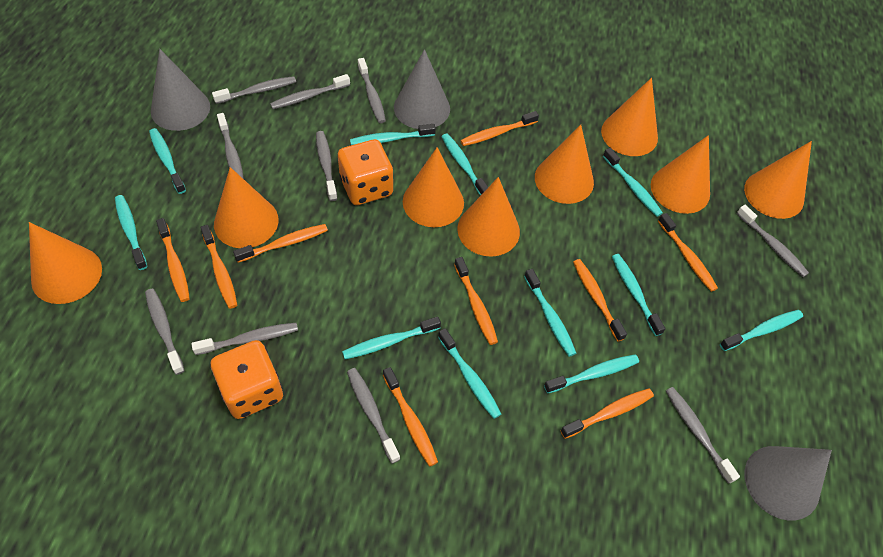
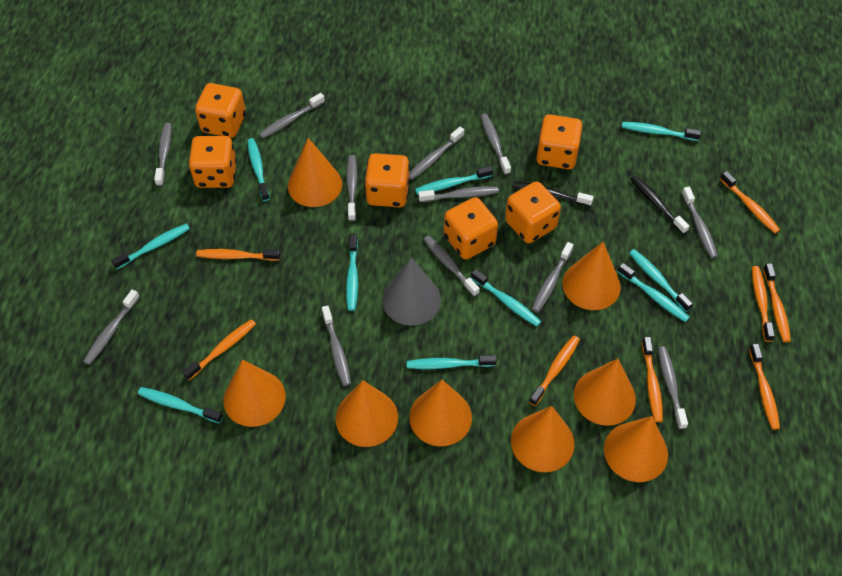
black toothbrush: 0 -> 2
grey cone: 3 -> 1
grey toothbrush: 10 -> 12
orange dice: 2 -> 6
orange toothbrush: 9 -> 8
turquoise toothbrush: 11 -> 10

